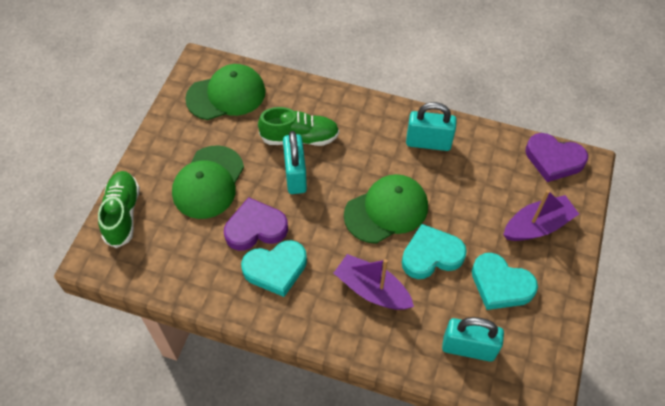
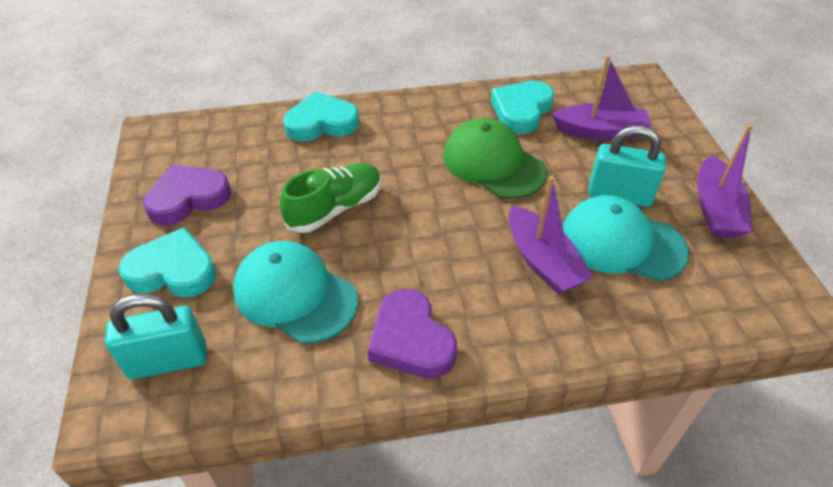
green cap: 3 -> 1
green shoe: 2 -> 1
purple boat: 2 -> 3
turquoise cap: 0 -> 2
turquoise padlock: 3 -> 2

